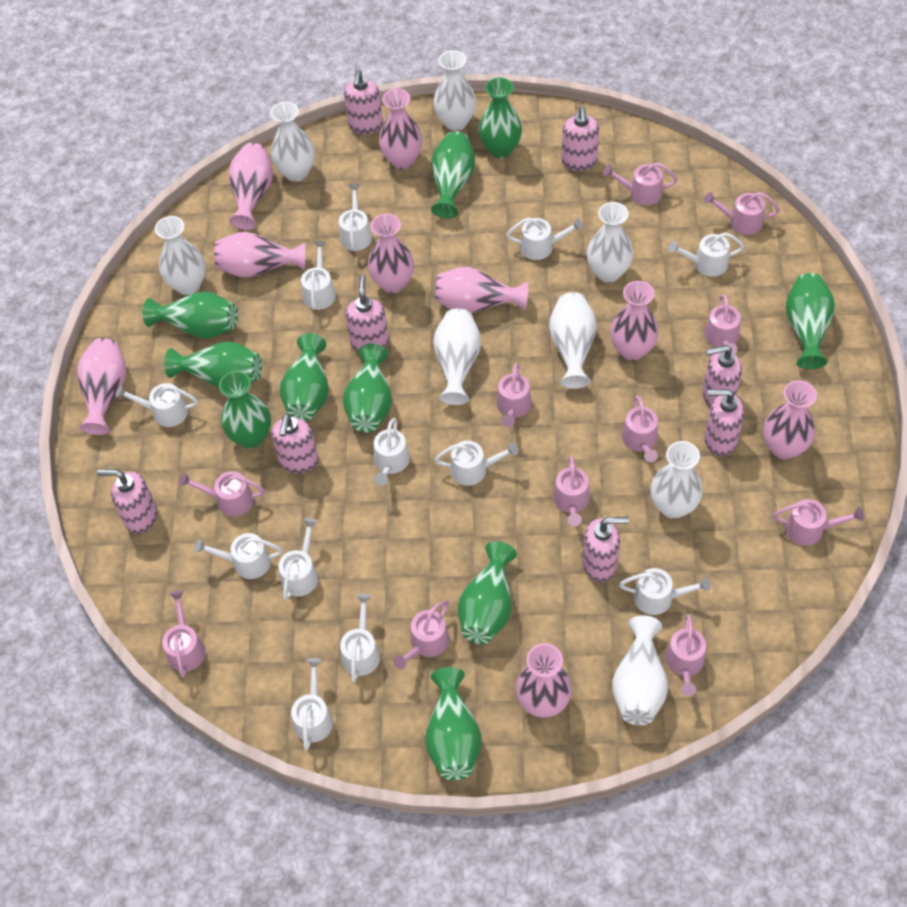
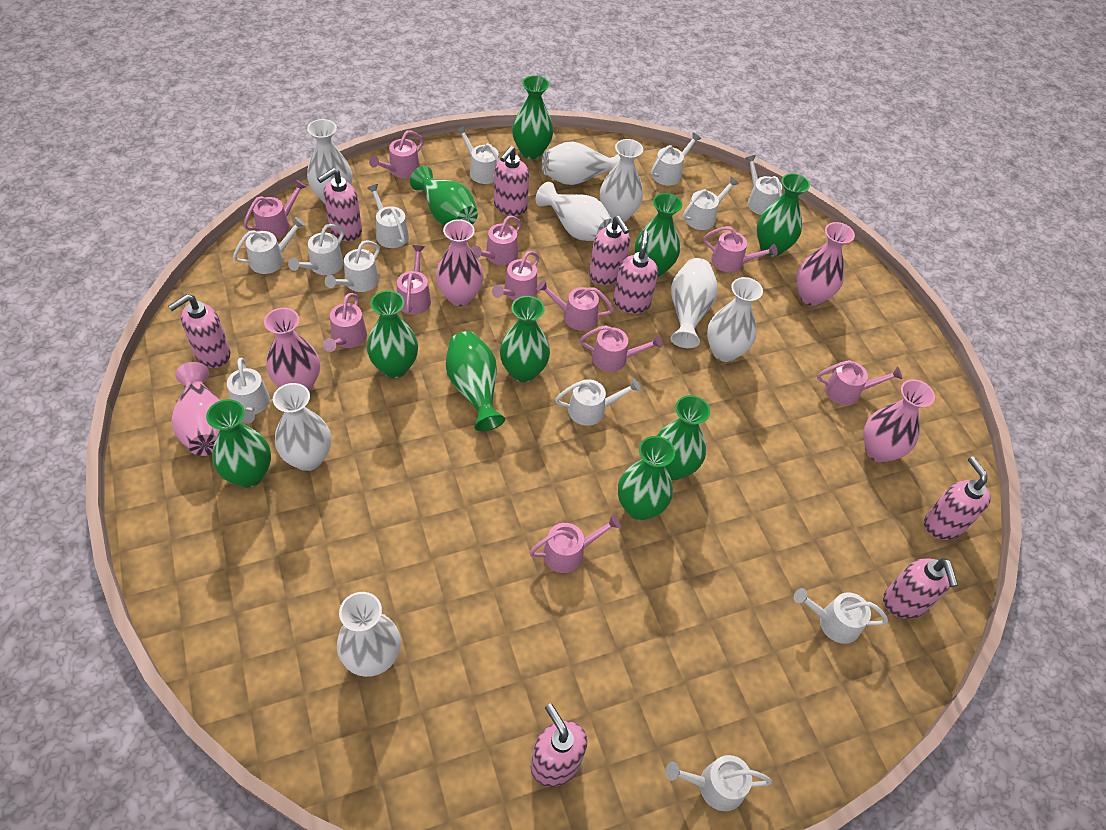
pink vase: 9 -> 5

